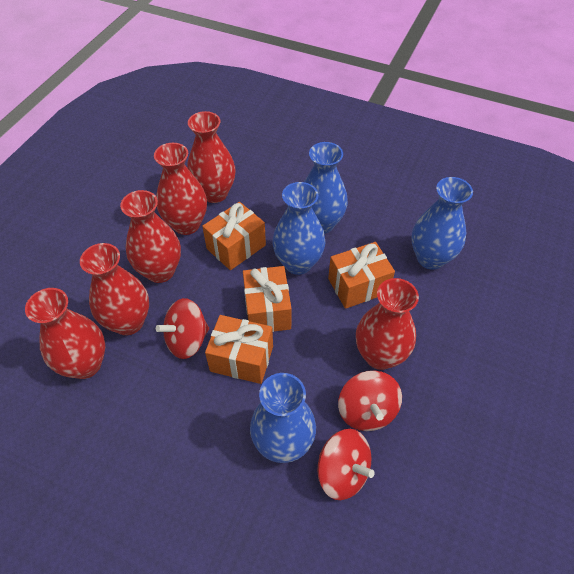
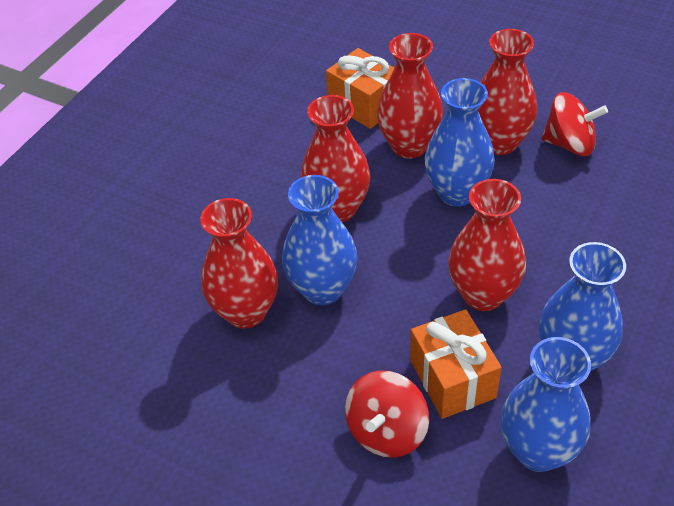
orange gift: 4 -> 2
red spinning top: 3 -> 2
red vase: 6 -> 5

